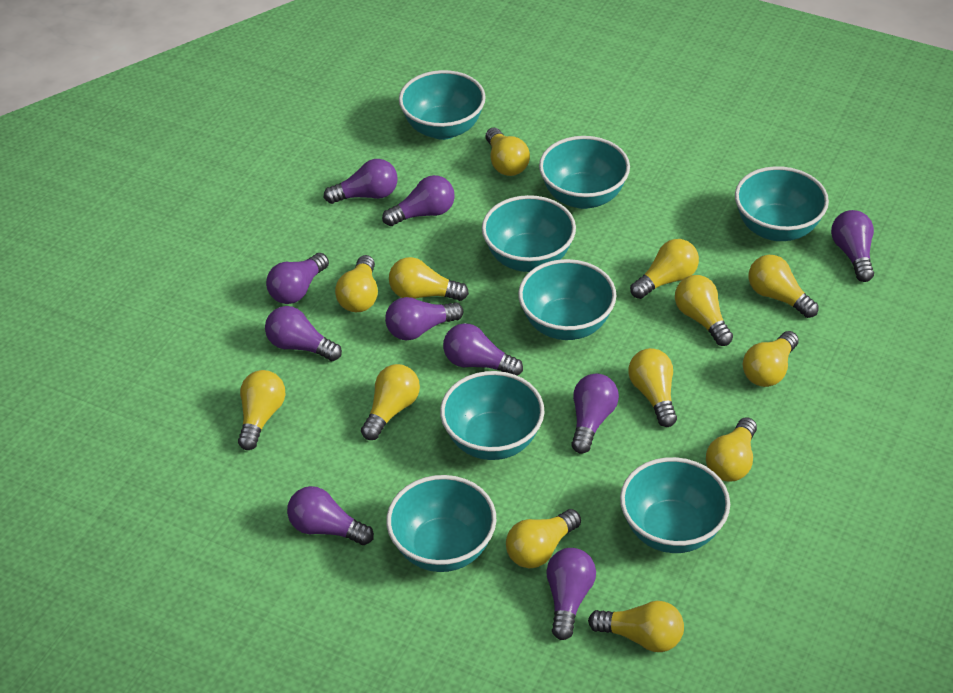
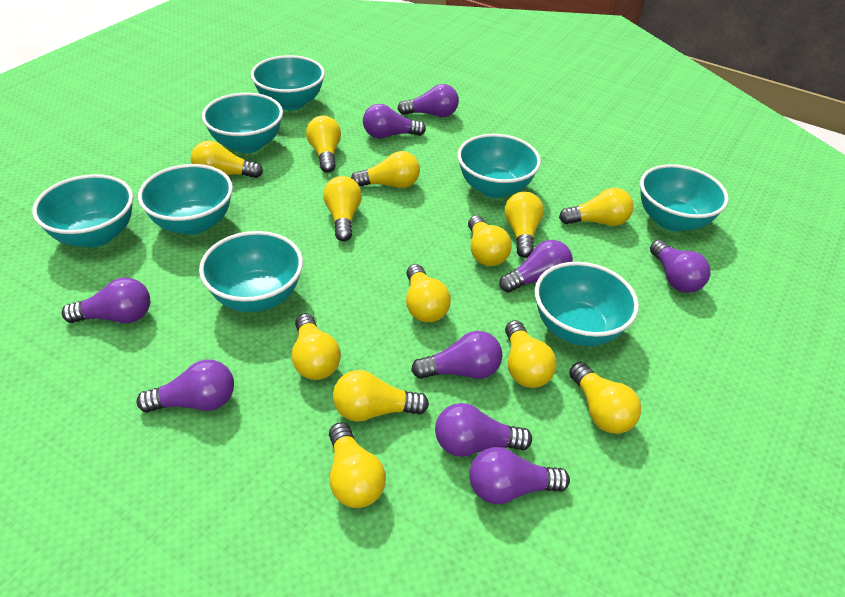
purple light bulb: 10 -> 9

